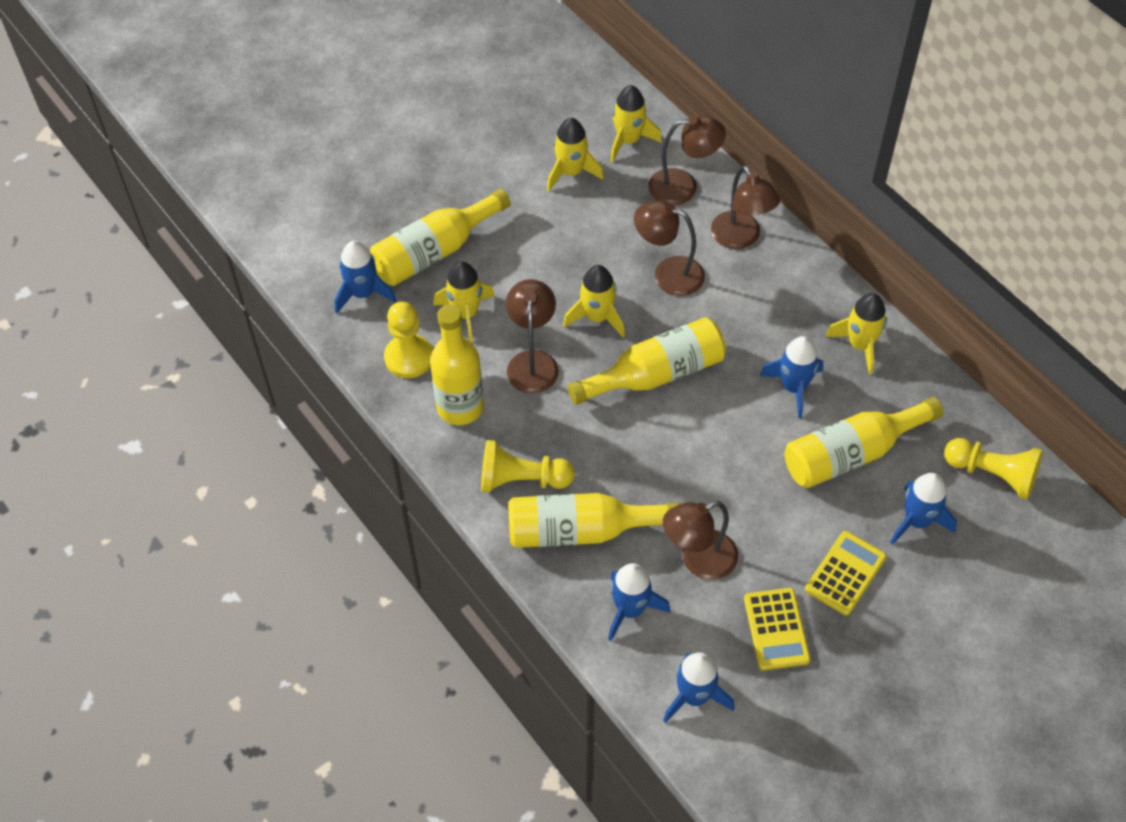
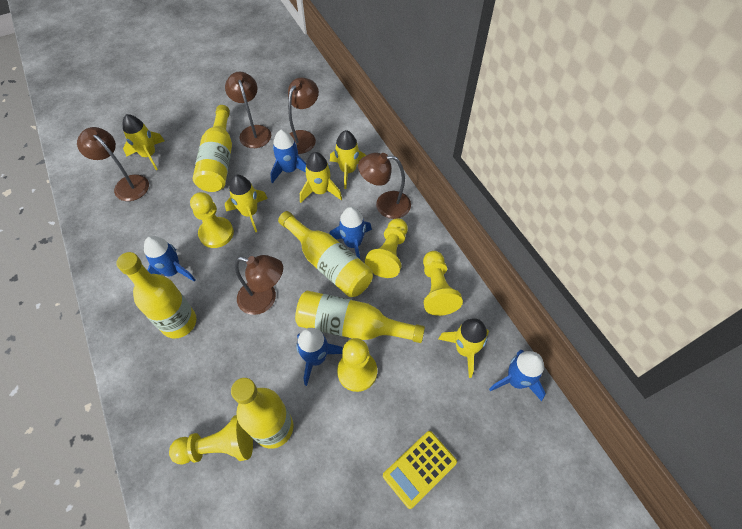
yellow calculator: 2 -> 1
yellow pawn: 3 -> 5

